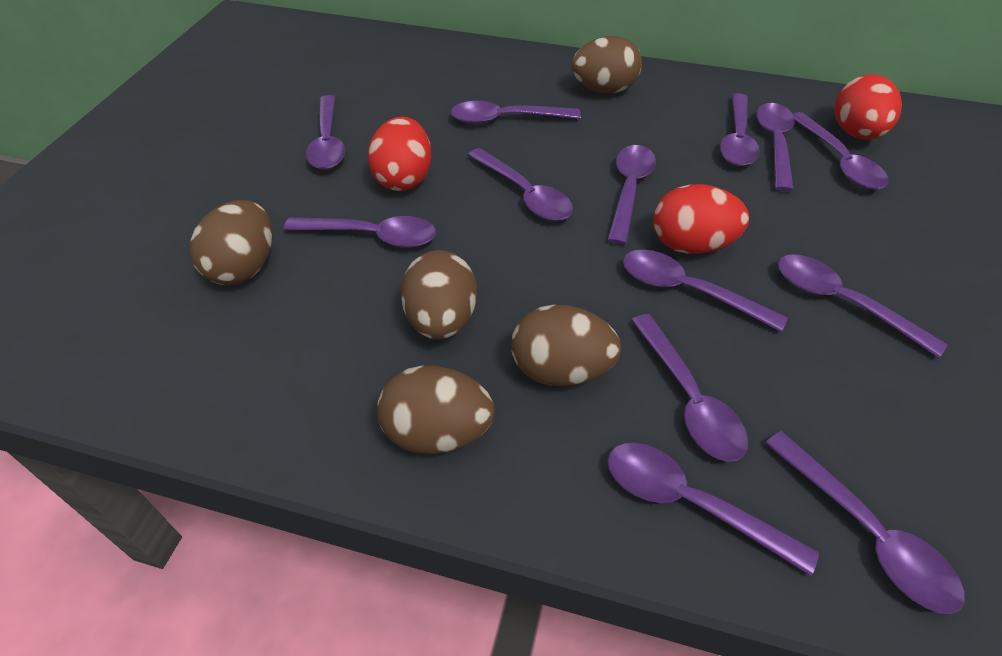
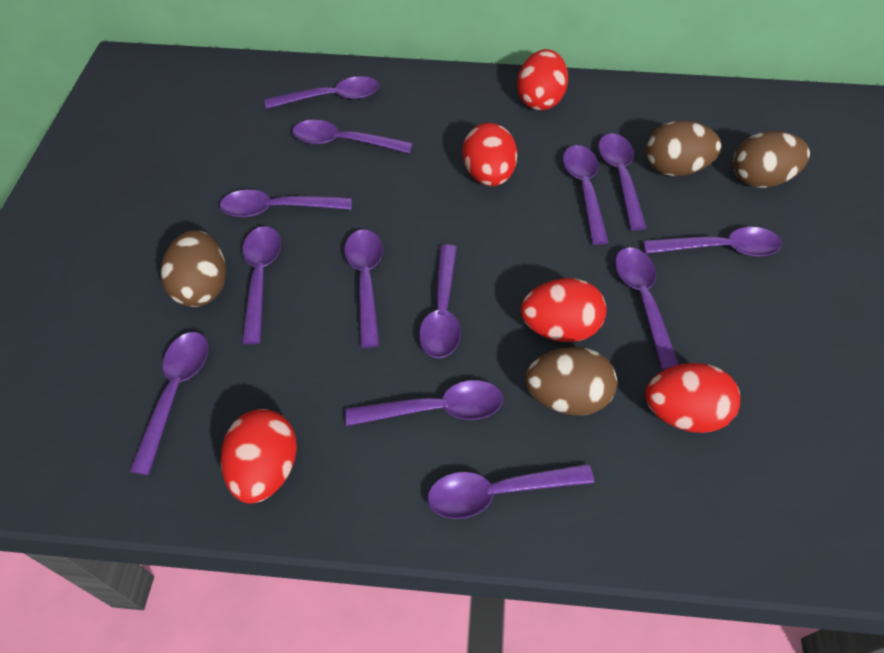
brown egg: 5 -> 4
red egg: 3 -> 5

